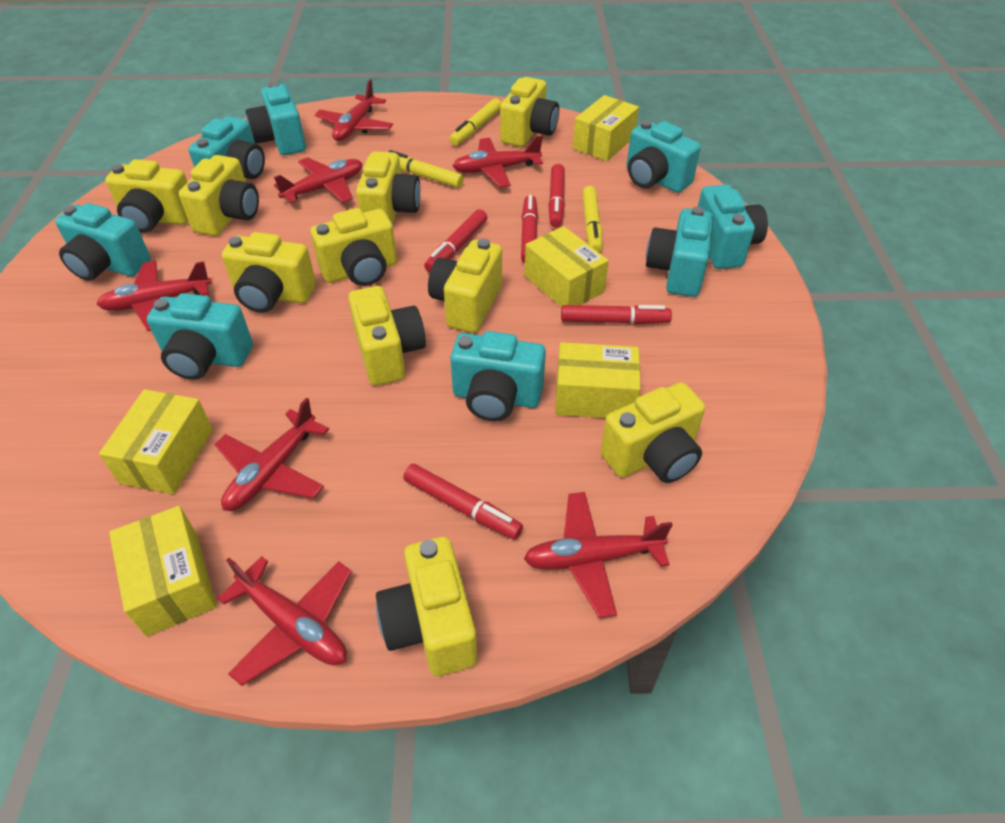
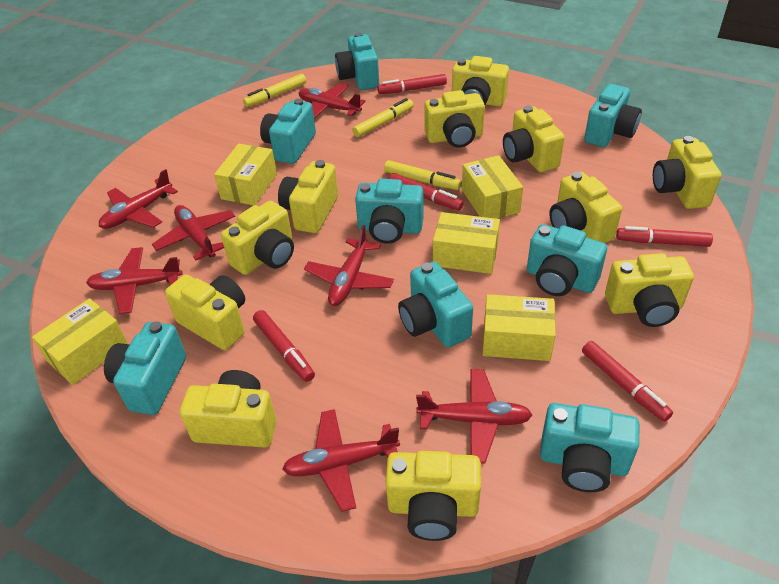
yellow camera: 10 -> 11

